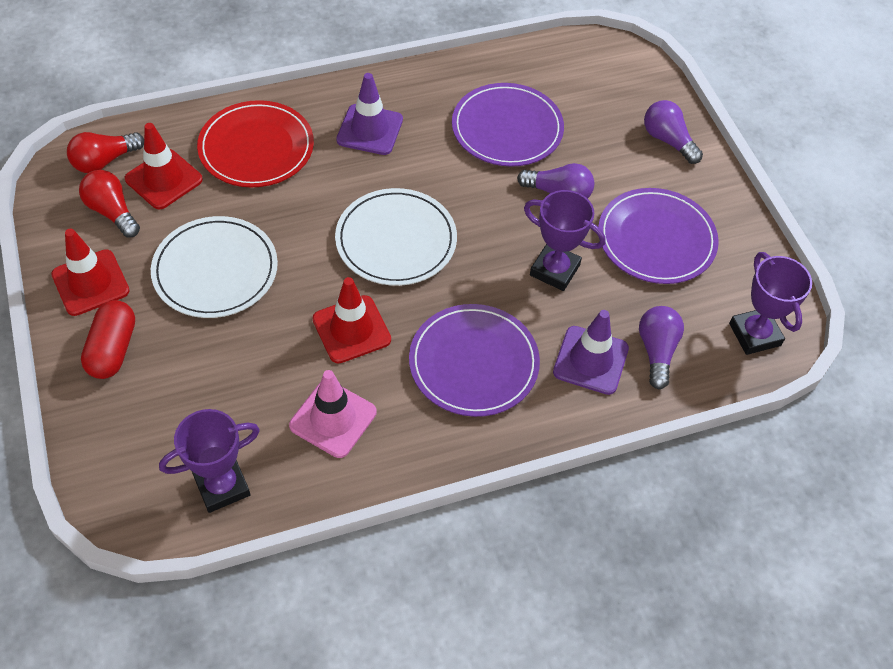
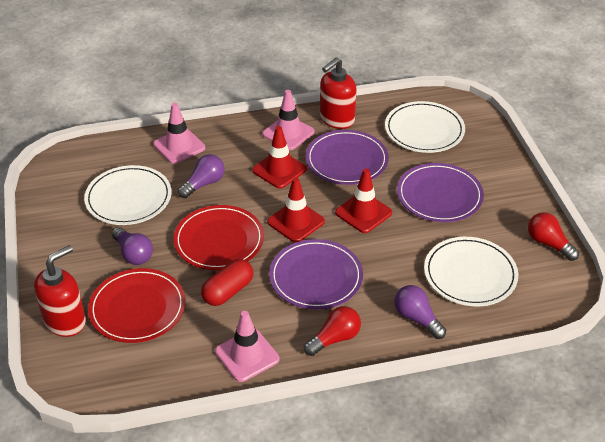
pink traffic cone: 1 -> 3
purple traffic cone: 2 -> 0
purple trophy: 3 -> 0
red plate: 1 -> 2
red soap dispenser: 0 -> 2
white plate: 2 -> 3

